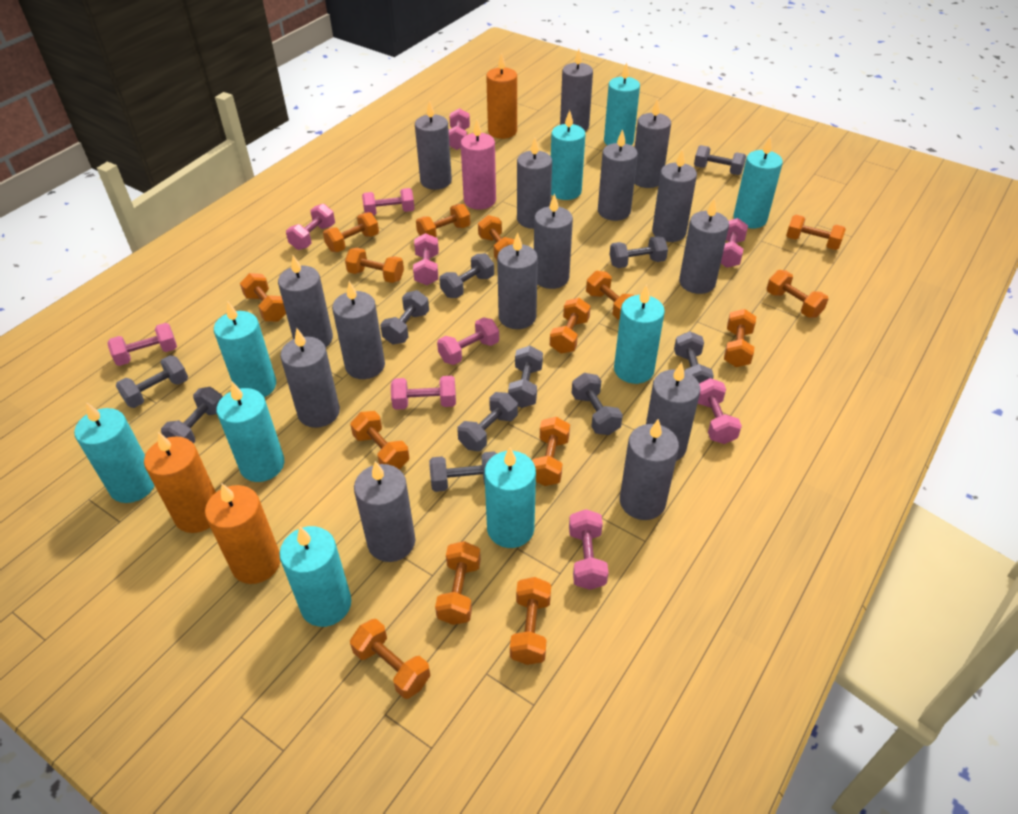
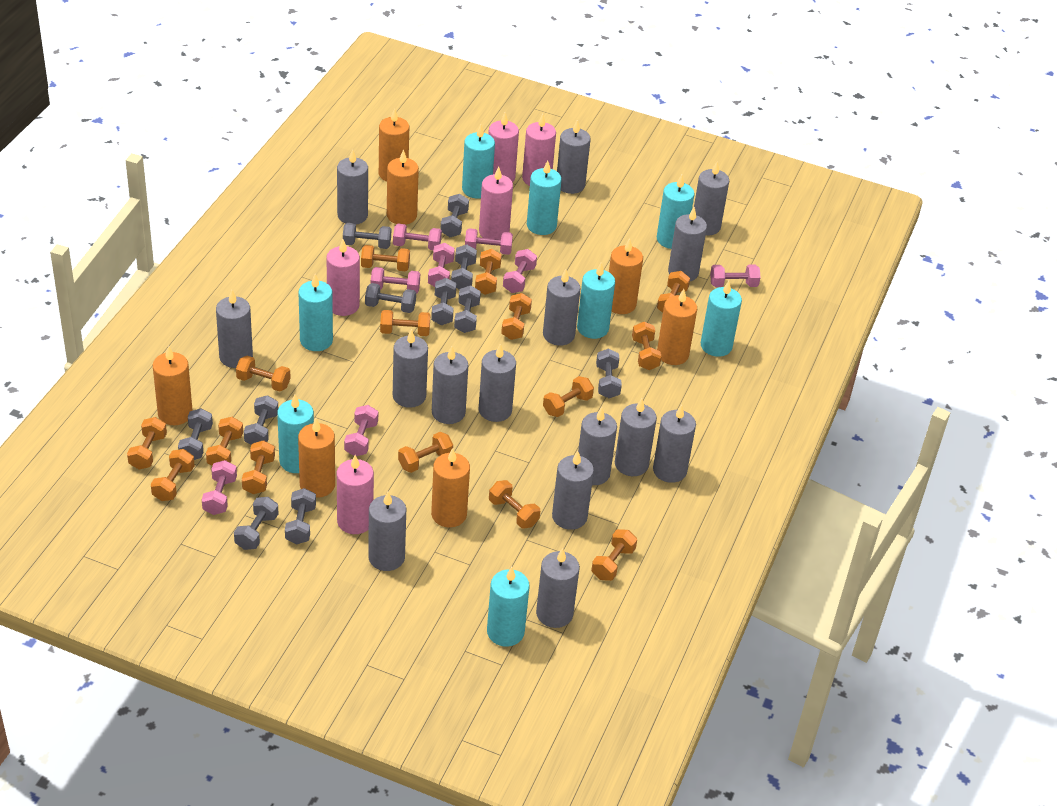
orange candle: 3 -> 7
pink candle: 1 -> 5
pink dumbbell: 10 -> 8
turquoise candle: 9 -> 8

